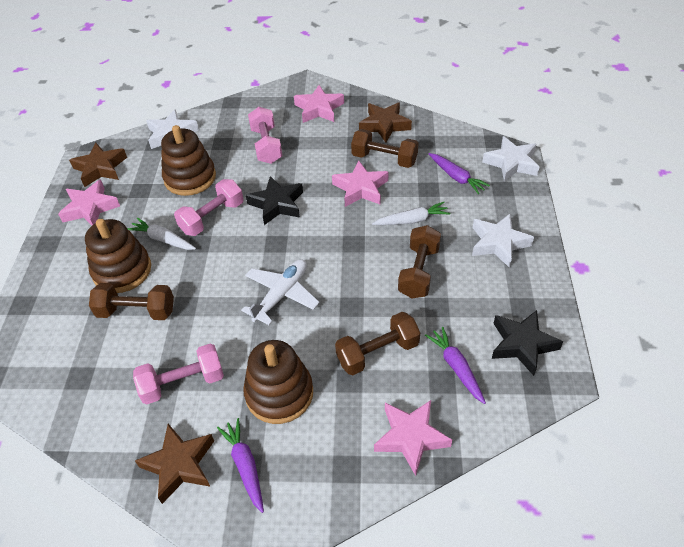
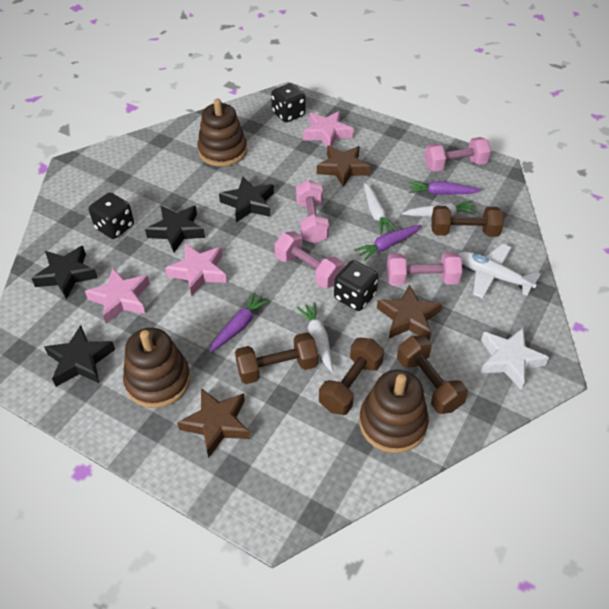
black dice: 0 -> 3
black star: 2 -> 4
pink dumbbell: 3 -> 4
pink star: 4 -> 3
white carrot: 2 -> 3
white star: 3 -> 1

